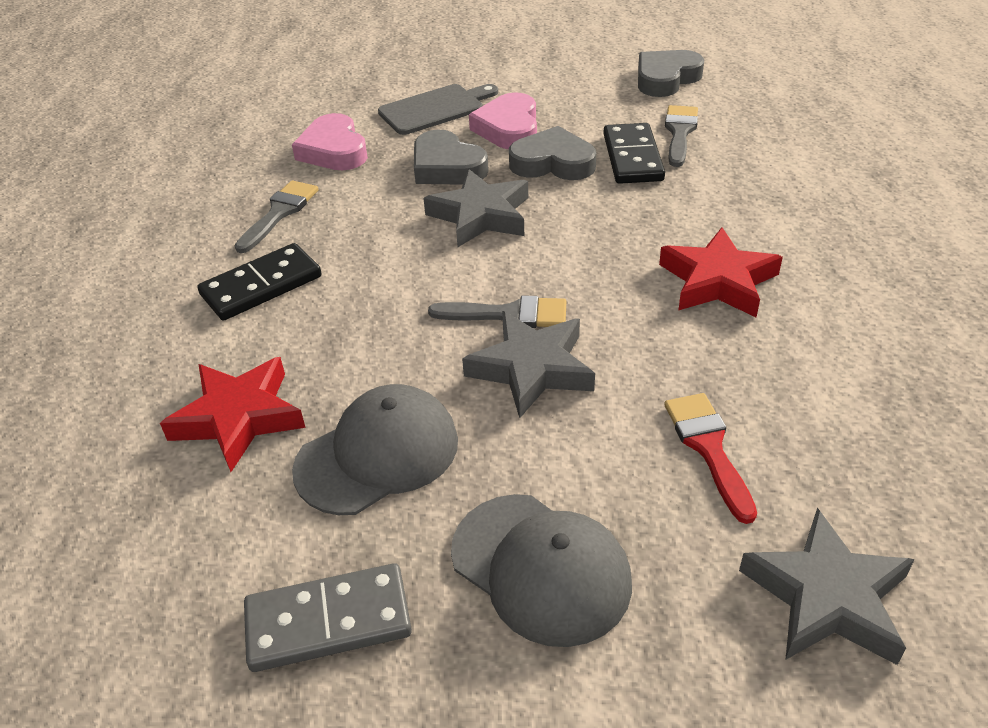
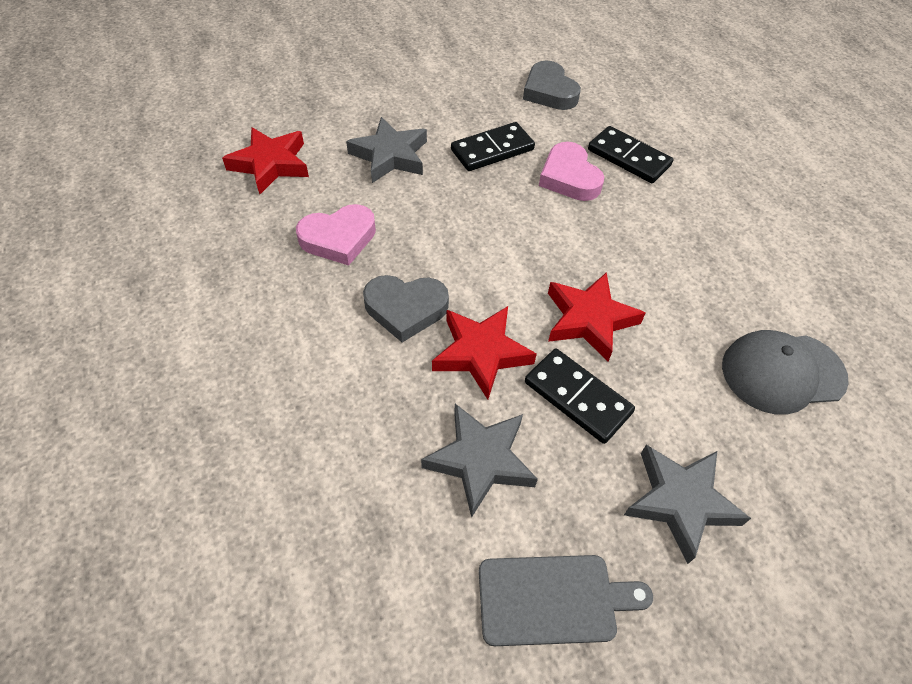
black domino: 2 -> 3
grey brush: 3 -> 0
grey cap: 2 -> 1
grey domino: 1 -> 0
grey heart: 3 -> 2
red brush: 1 -> 0
red star: 2 -> 3

